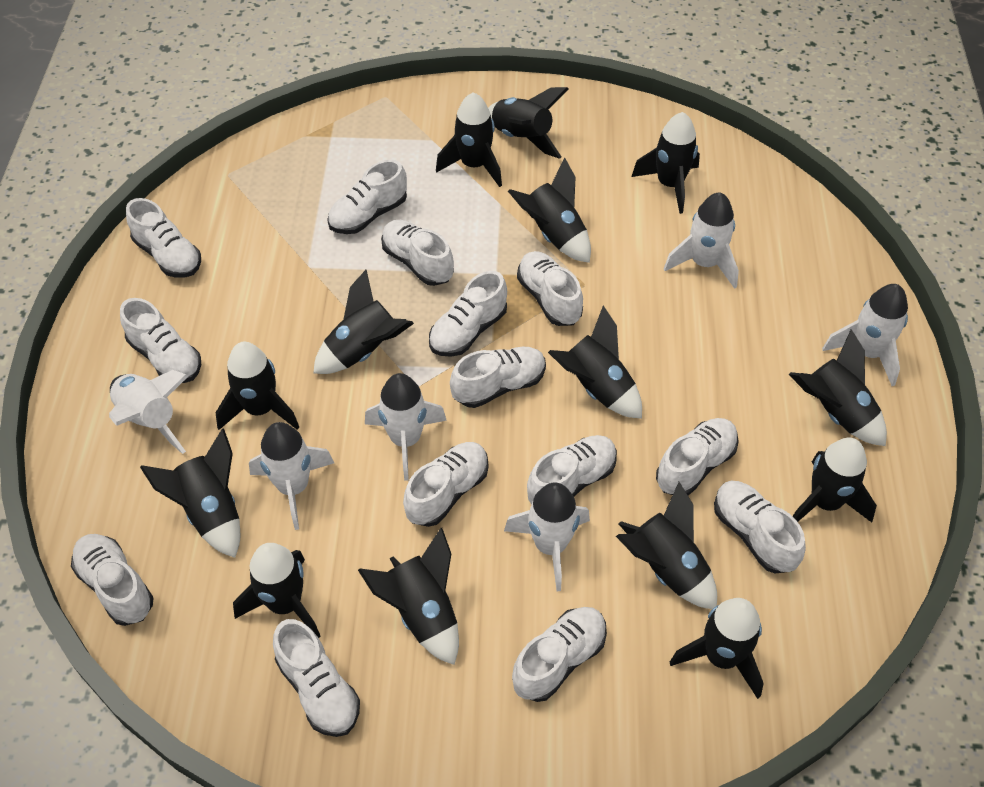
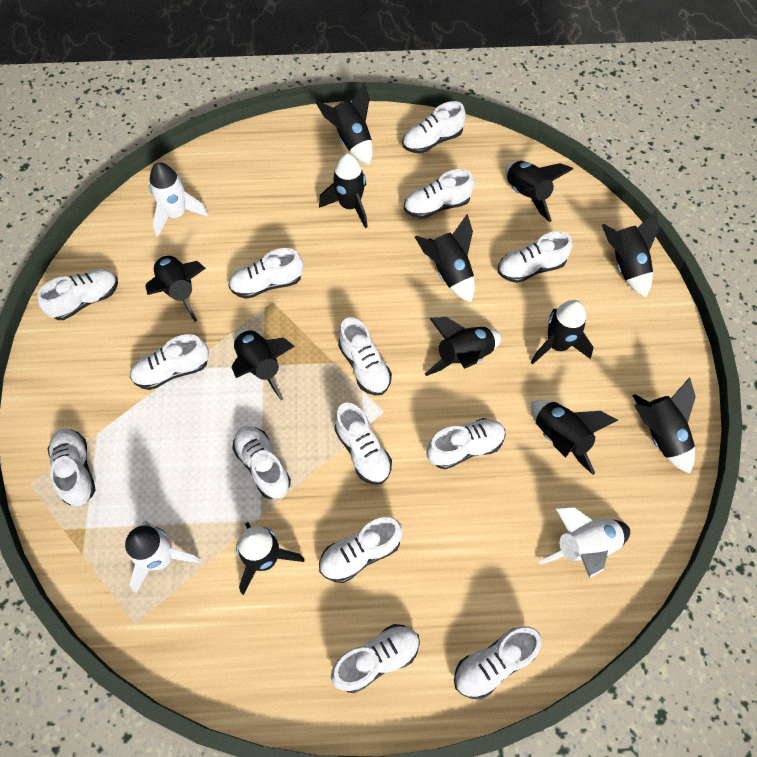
black rocket: 14 -> 12
white rocket: 6 -> 3

